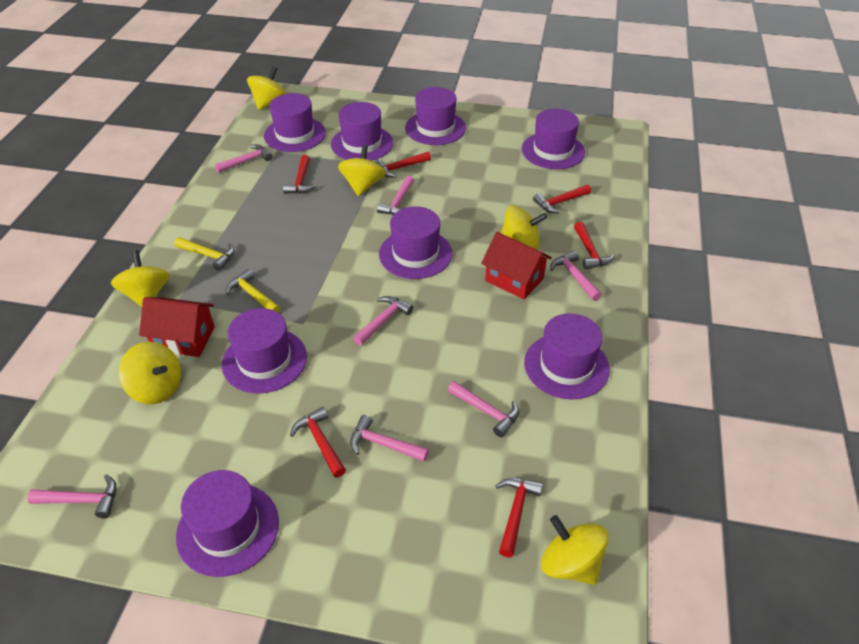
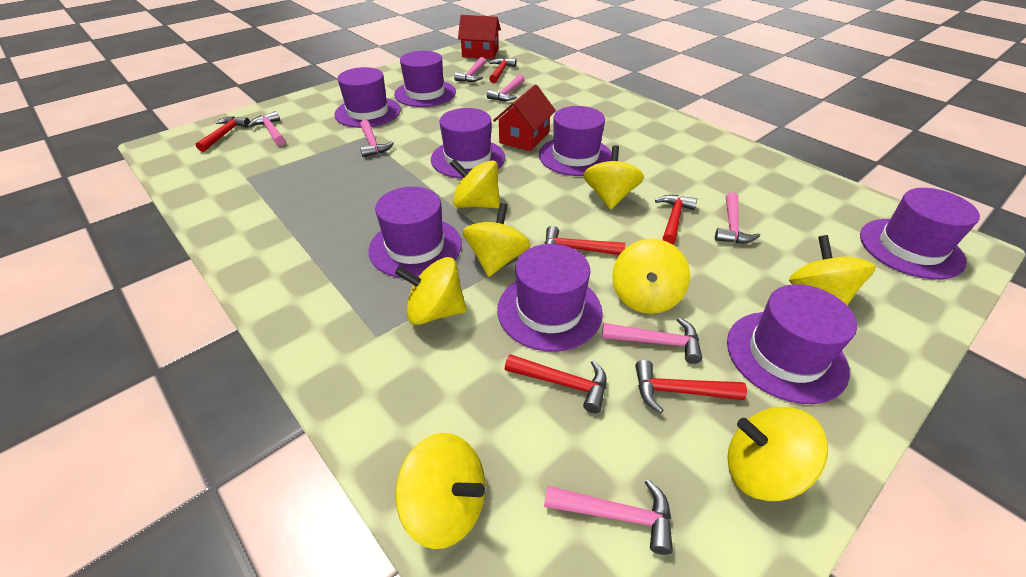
yellow hammer: 2 -> 0
yellow spinning top: 6 -> 8

